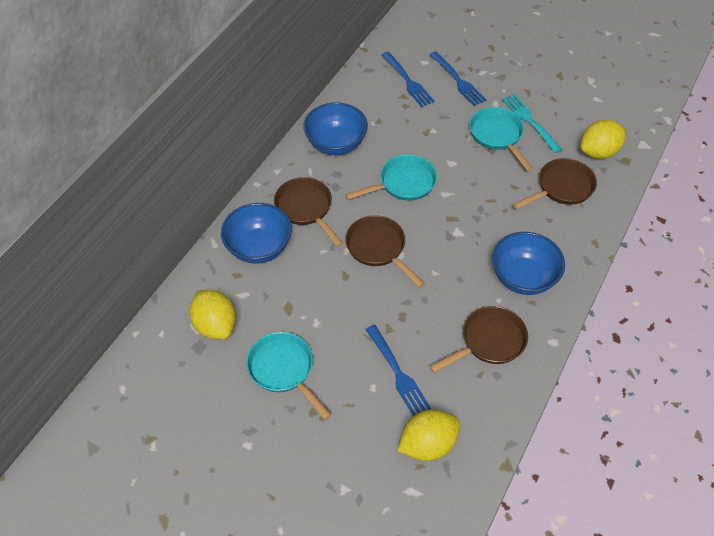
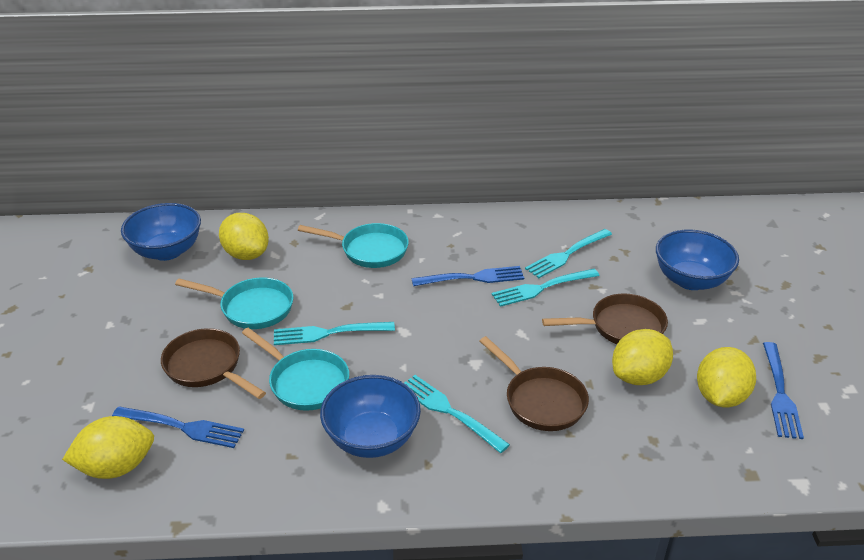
brown pan: 4 -> 3
turquoise fork: 1 -> 4
yellow lemon: 3 -> 4

